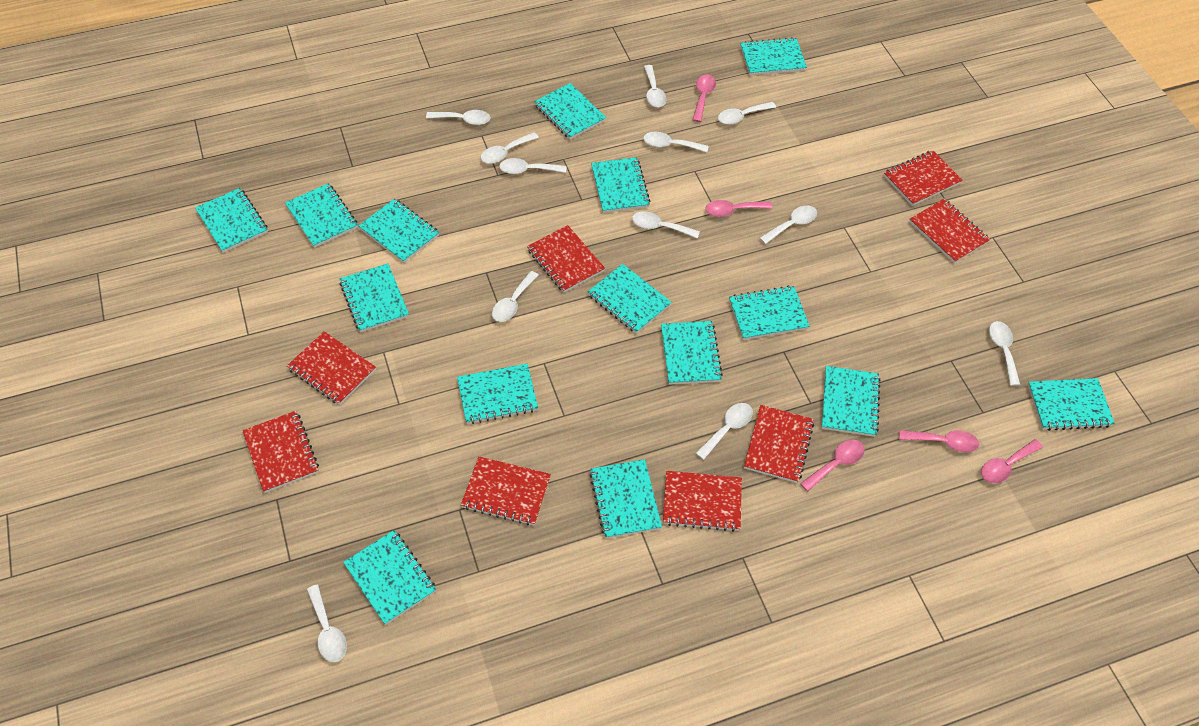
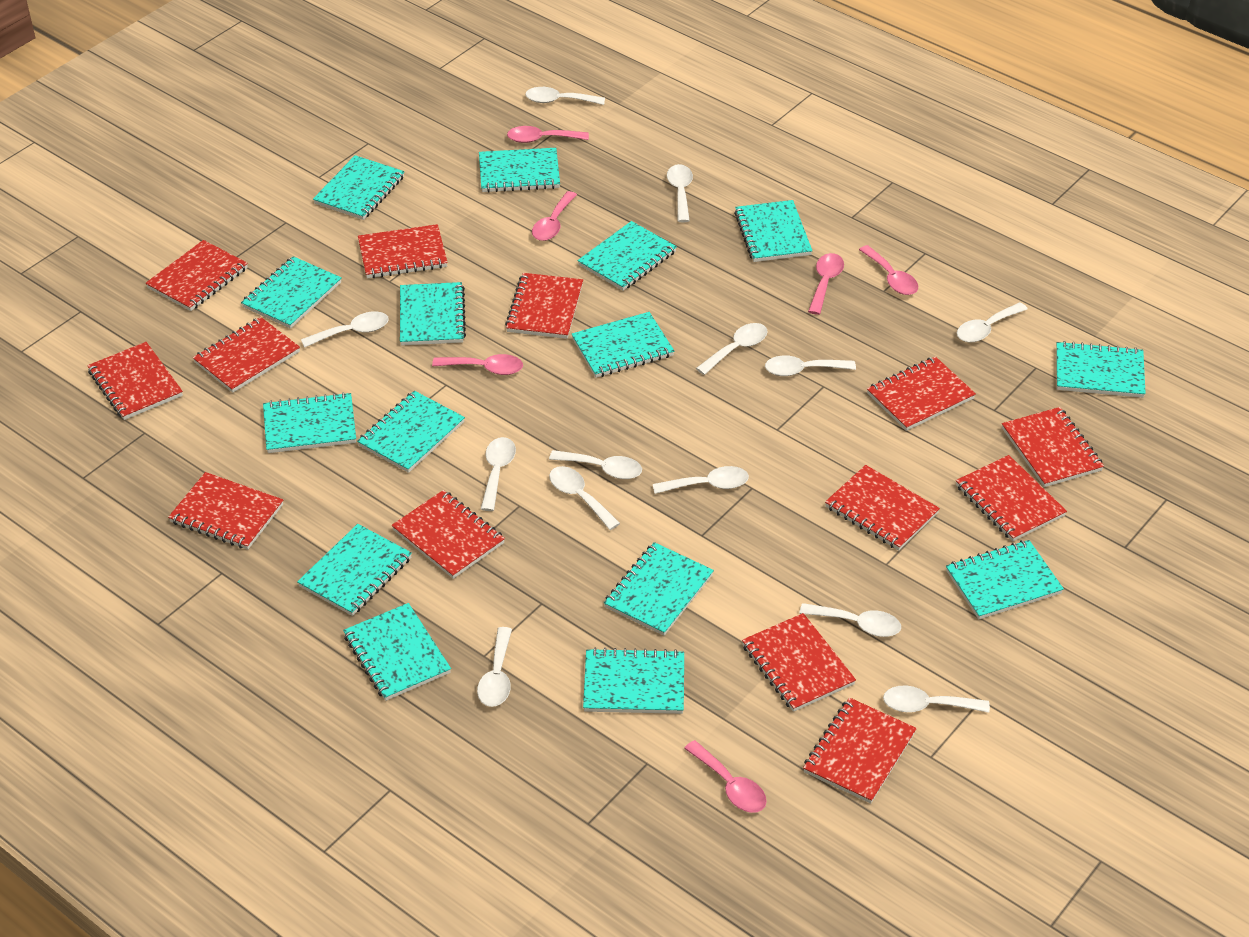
pink spoon: 5 -> 6
red notebook: 8 -> 13
white spoon: 12 -> 13

